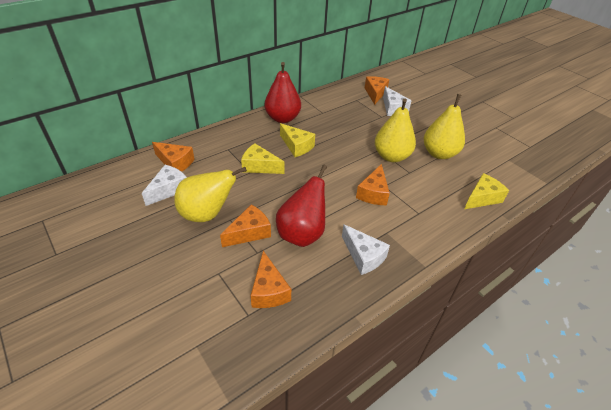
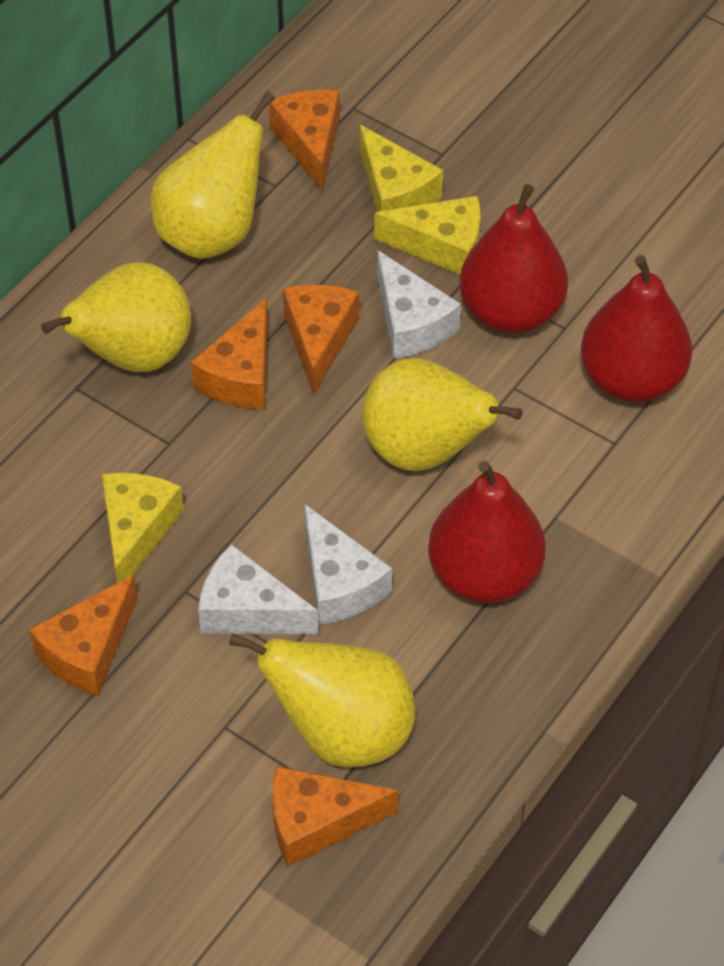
red pear: 2 -> 3
yellow pear: 3 -> 4

